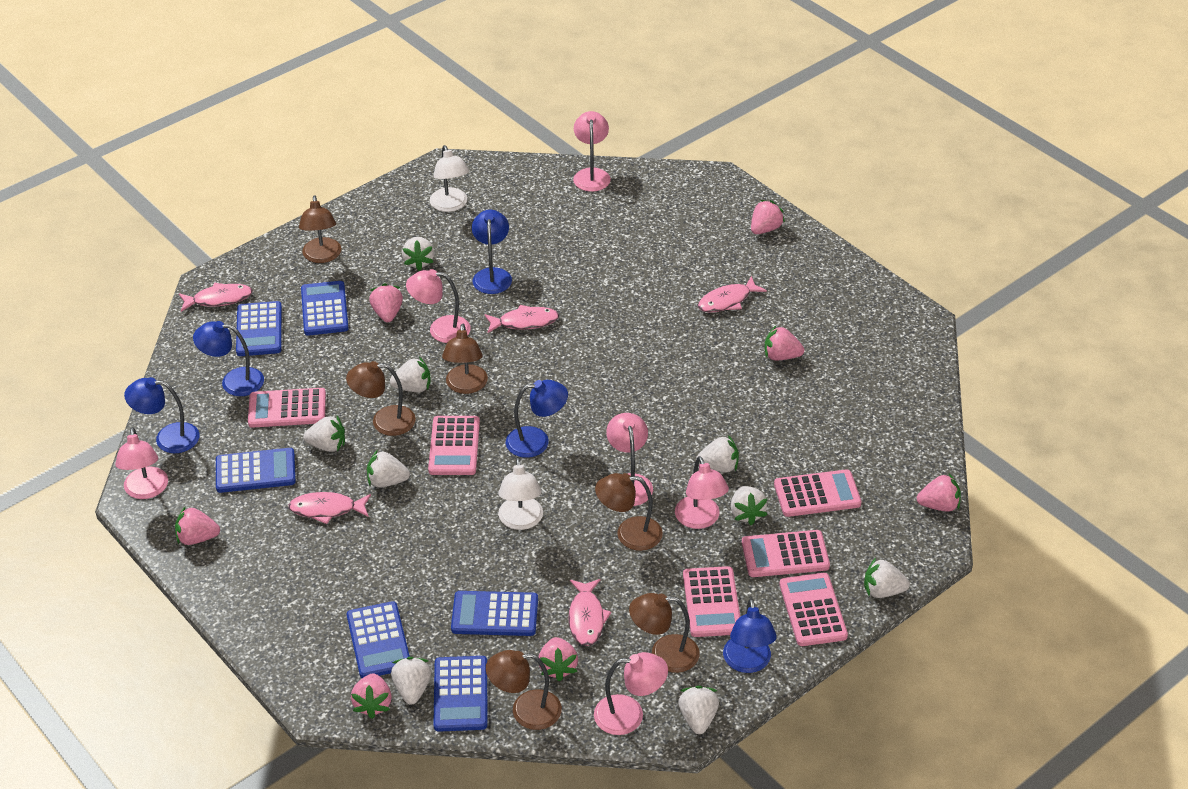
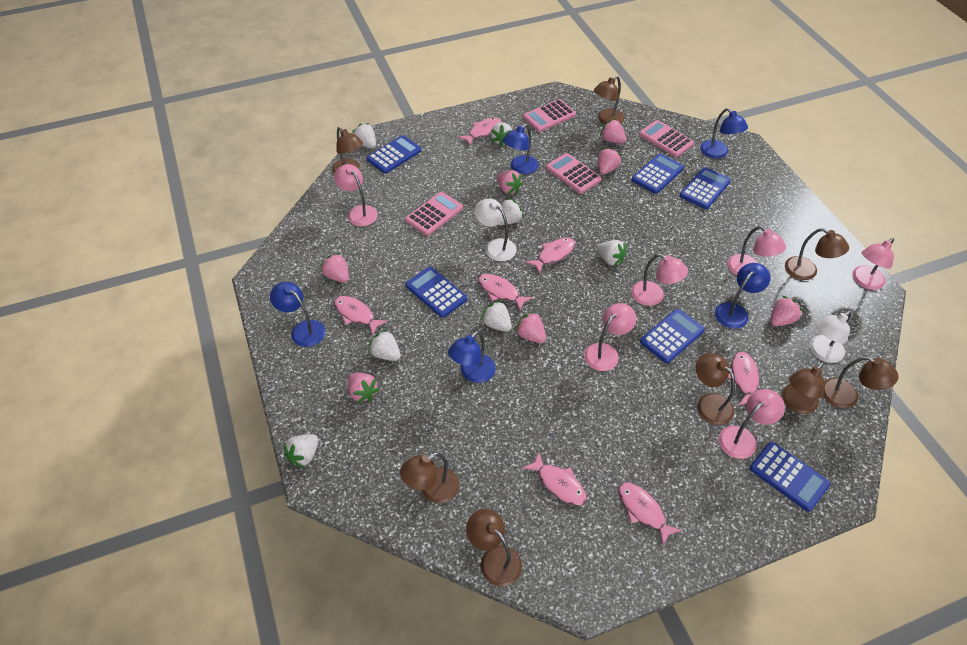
brown lamp: 6 -> 8
pink calculator: 6 -> 4
pink fish: 5 -> 7
white strawberry: 9 -> 7

